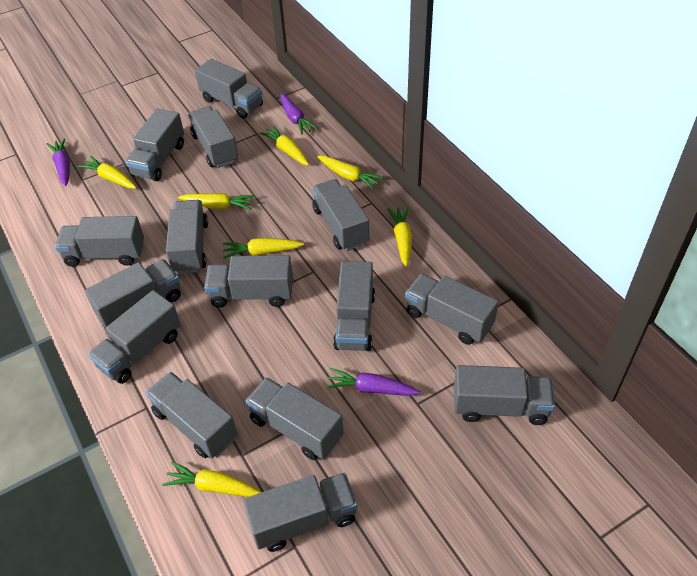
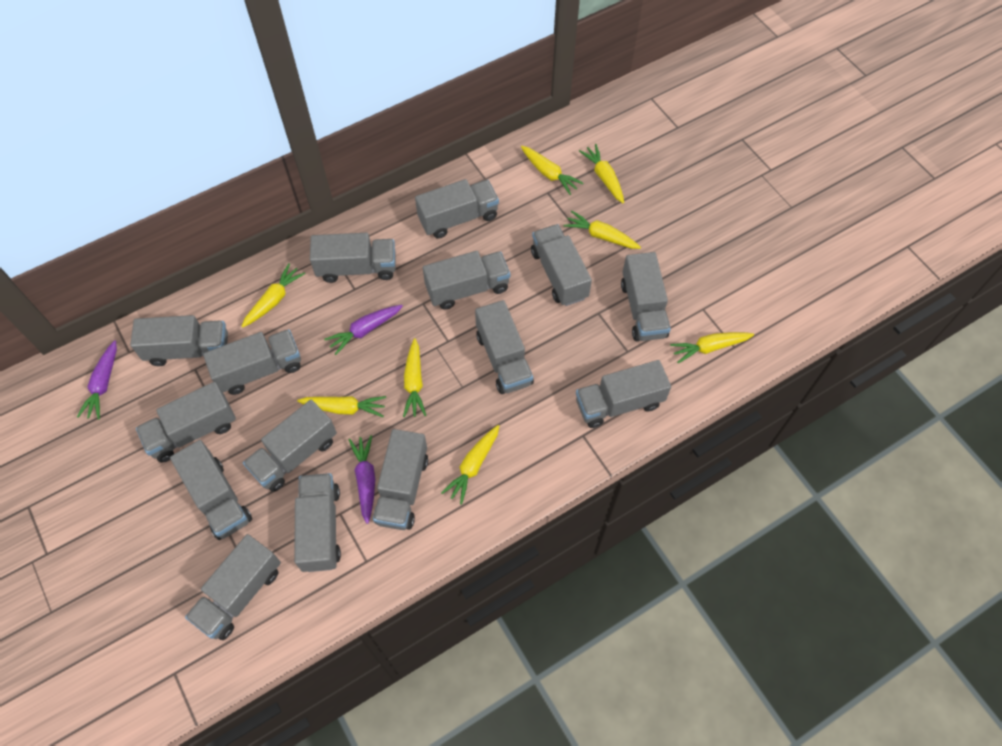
yellow carrot: 7 -> 8

